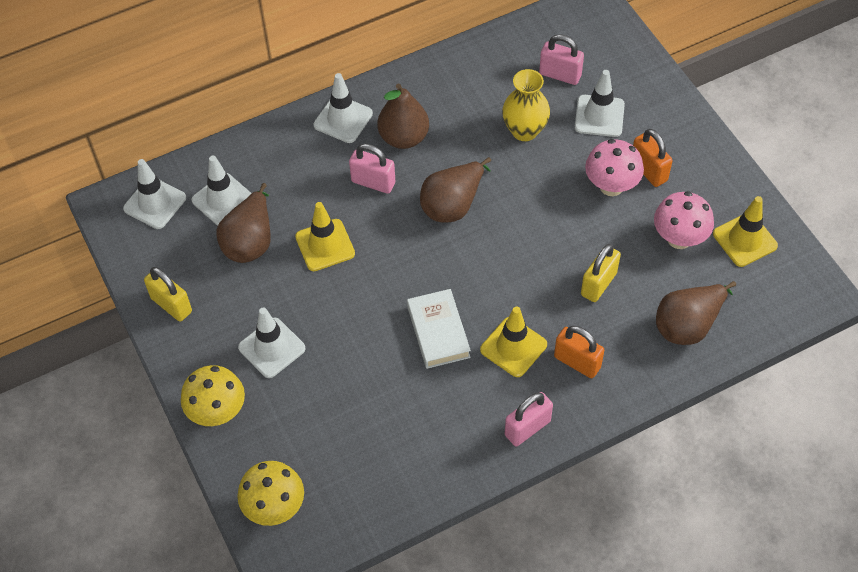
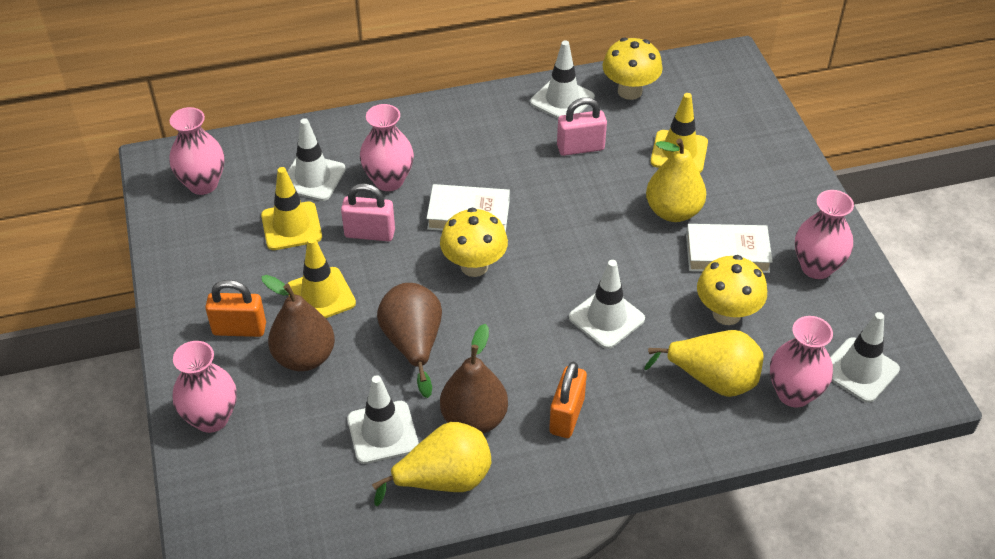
brown pear: 4 -> 3
pink mushroom: 2 -> 0
pink padlock: 3 -> 2
pink vase: 0 -> 5
white book: 1 -> 2
yellow mushroom: 2 -> 3
yellow padlock: 2 -> 0
yellow pear: 0 -> 3
yellow vase: 1 -> 0

